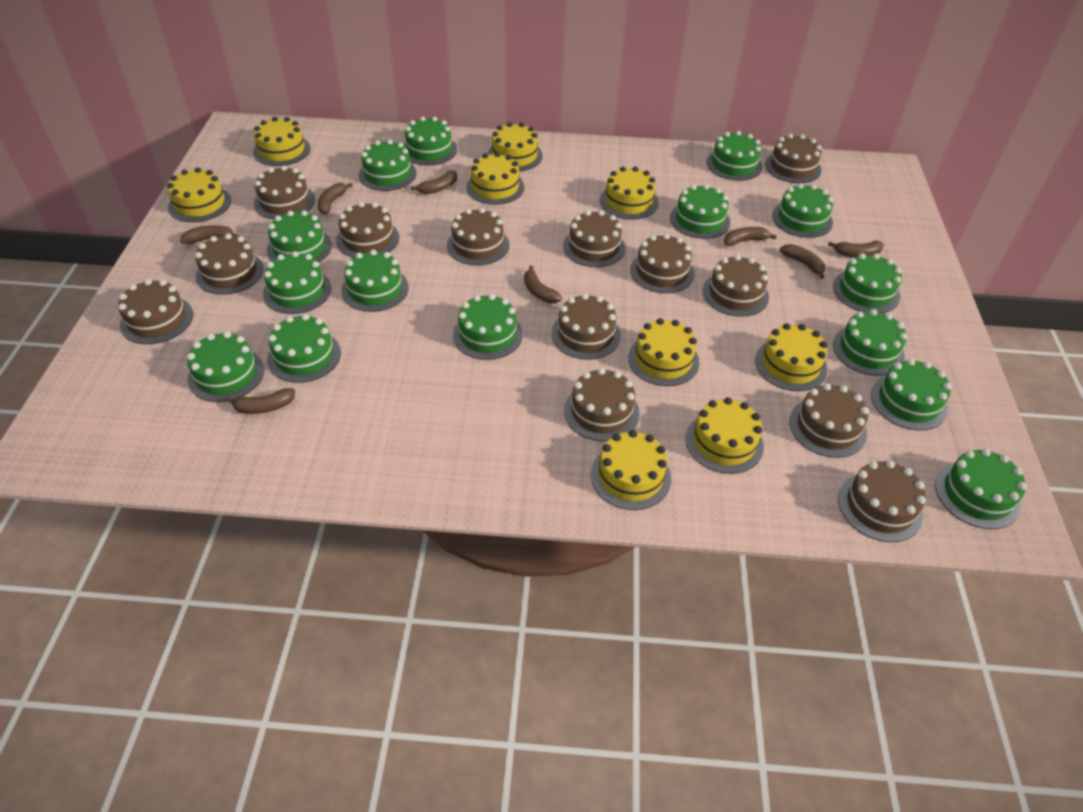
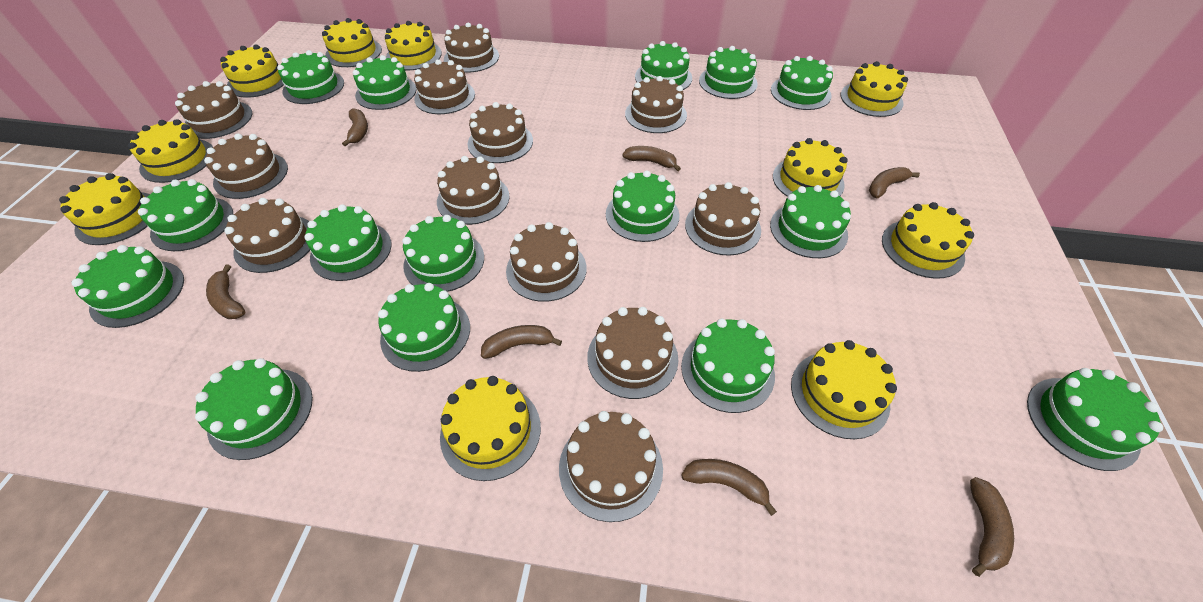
brown banana: 8 -> 7
brown cake: 13 -> 12
yellow cake: 9 -> 10

